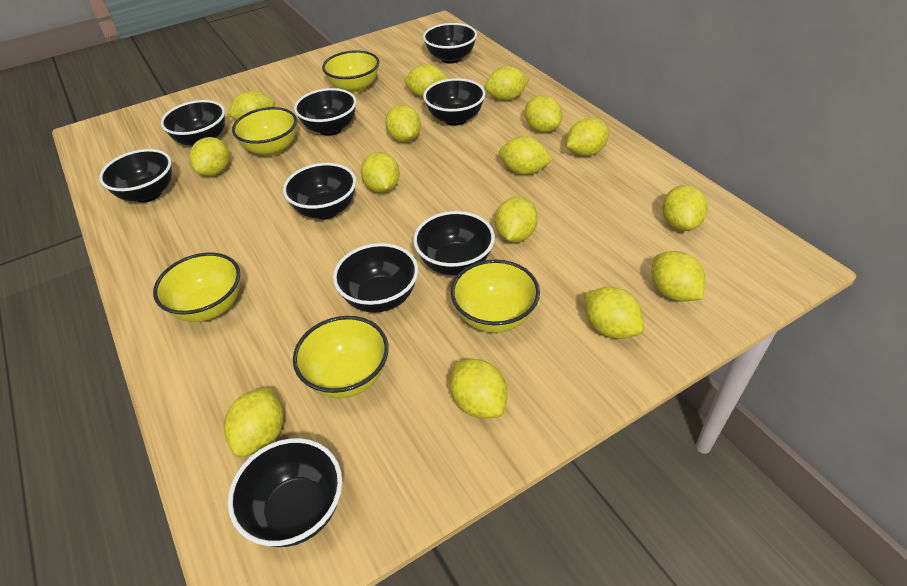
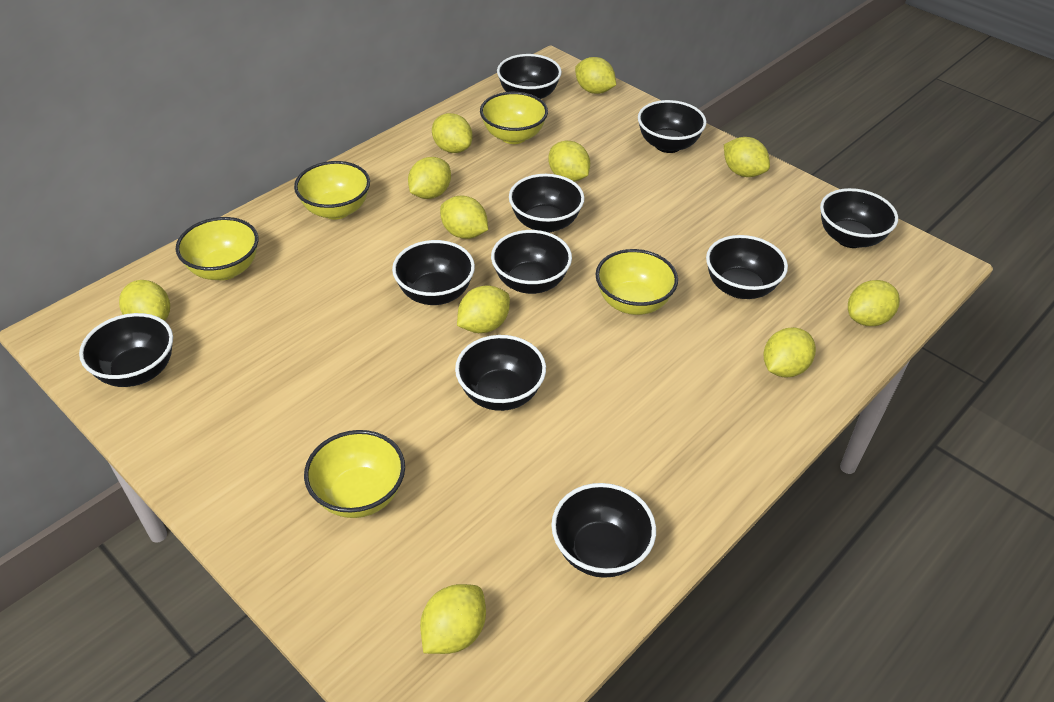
black bowl: 9 -> 10
yellow lemon: 15 -> 11

